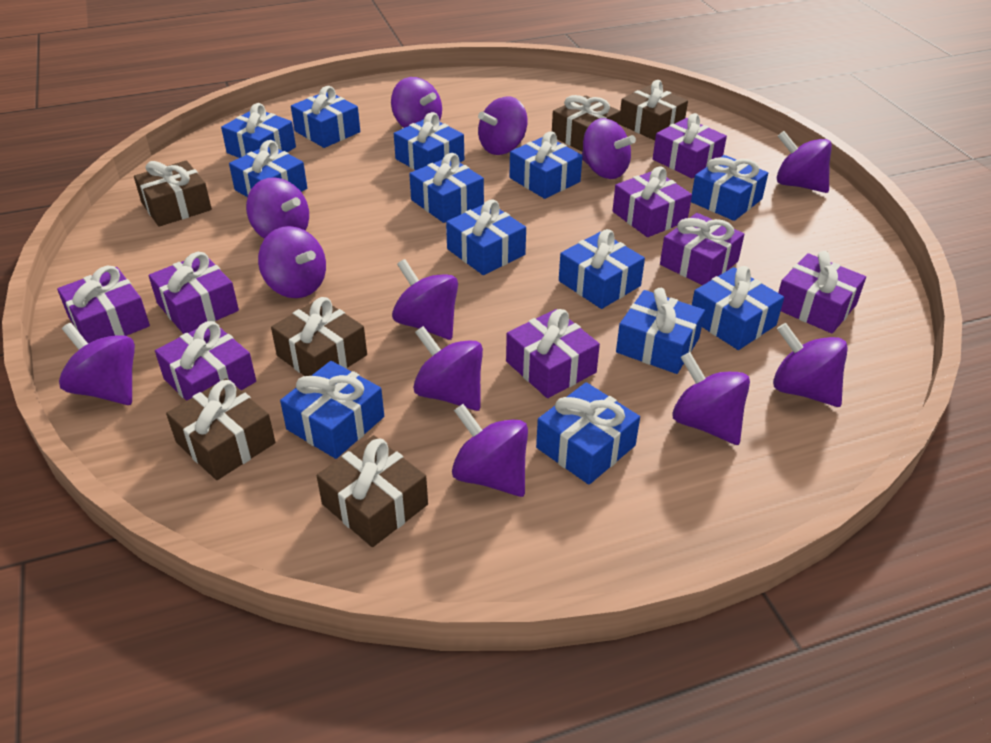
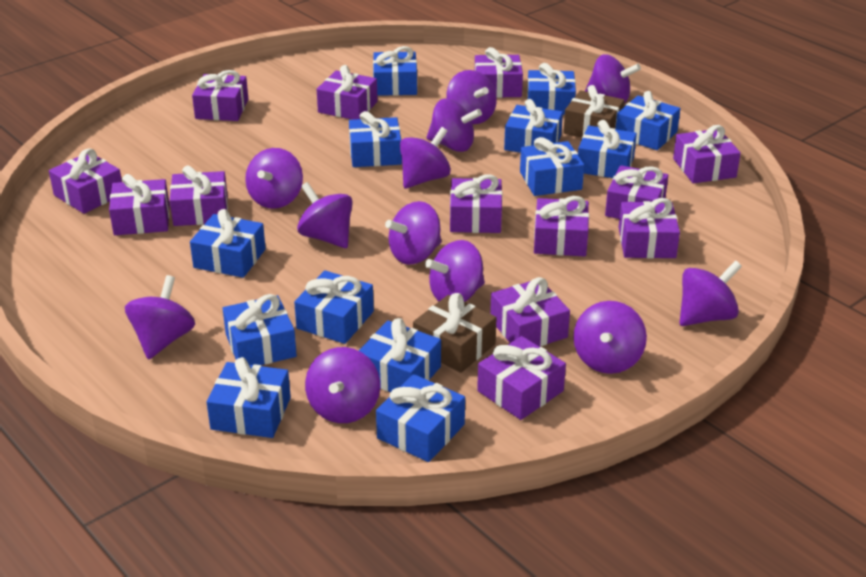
brown gift: 6 -> 2
purple gift: 8 -> 13

